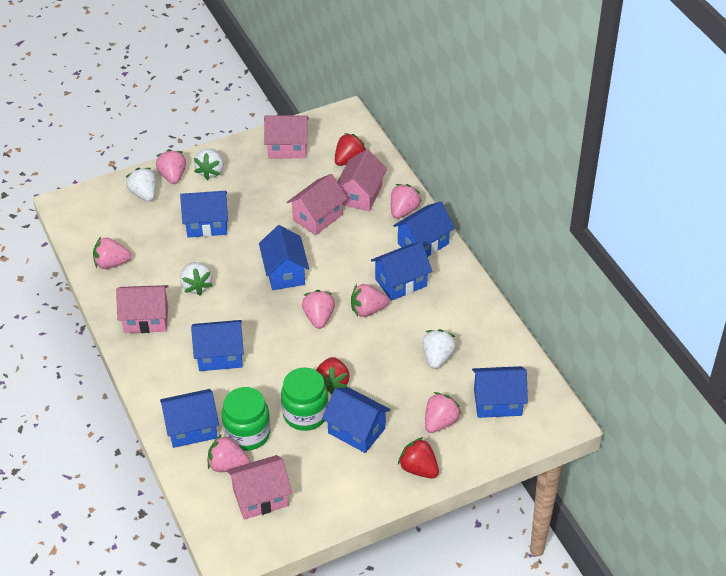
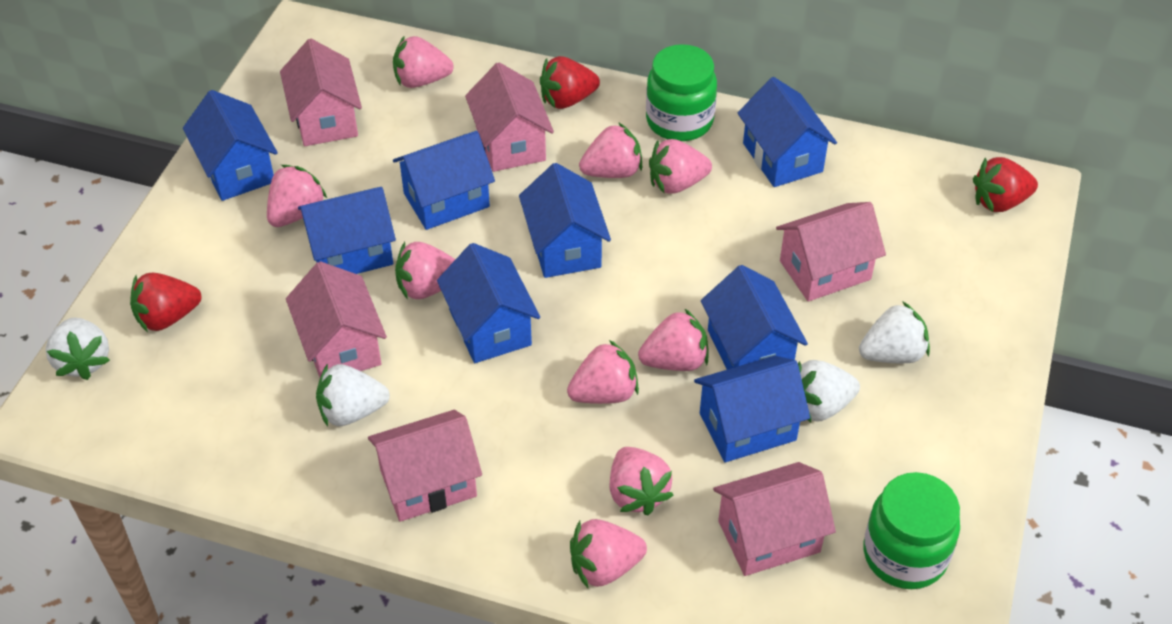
pink house: 5 -> 6
pink strawberry: 7 -> 9

